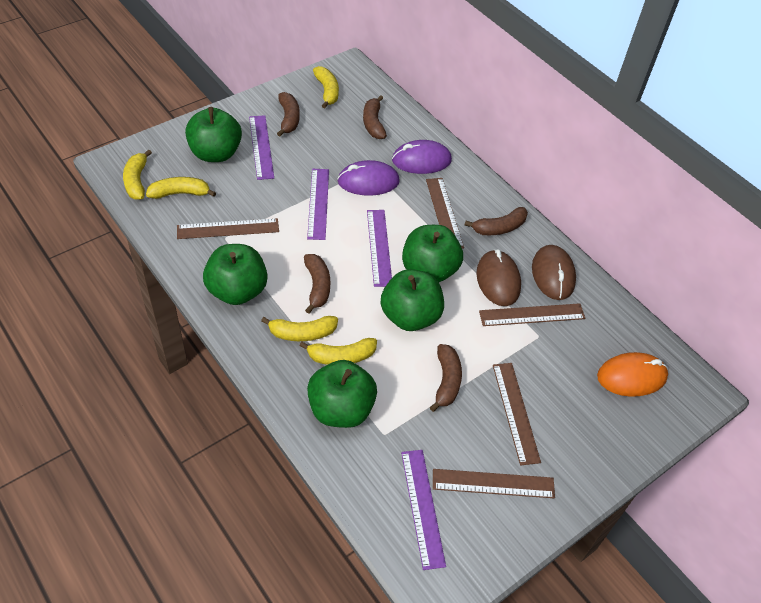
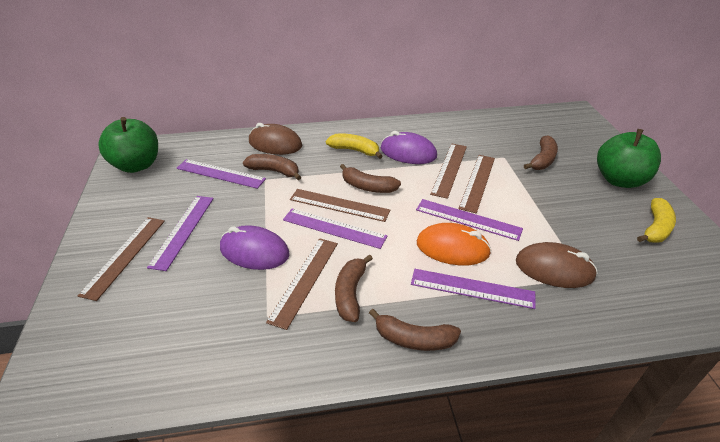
green apple: 5 -> 2
purple ruler: 4 -> 5
yellow banana: 5 -> 2

